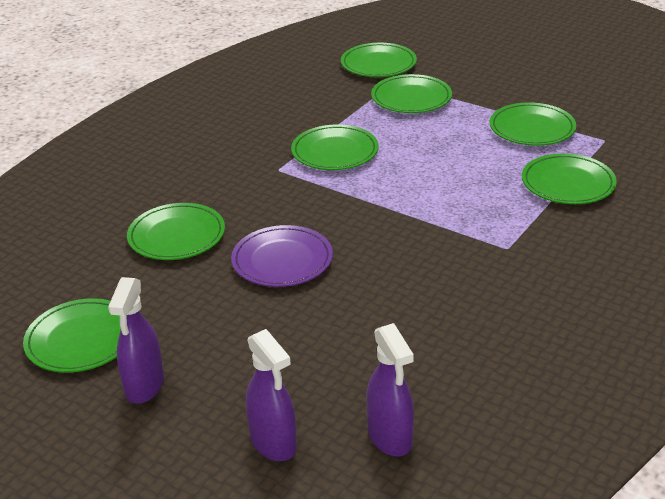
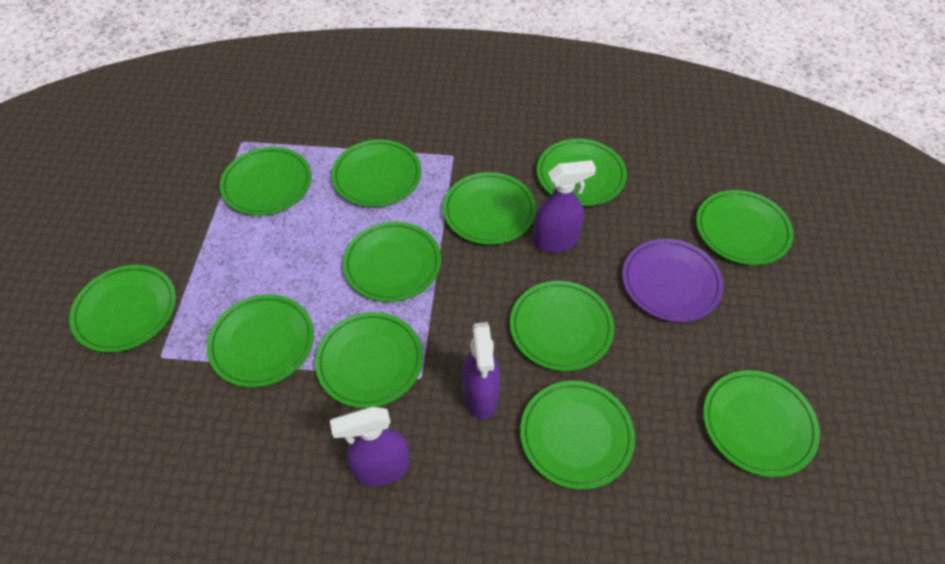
green plate: 7 -> 12

